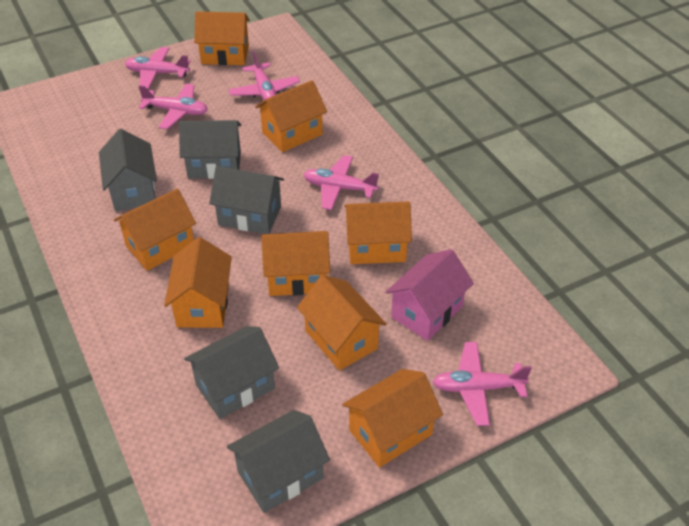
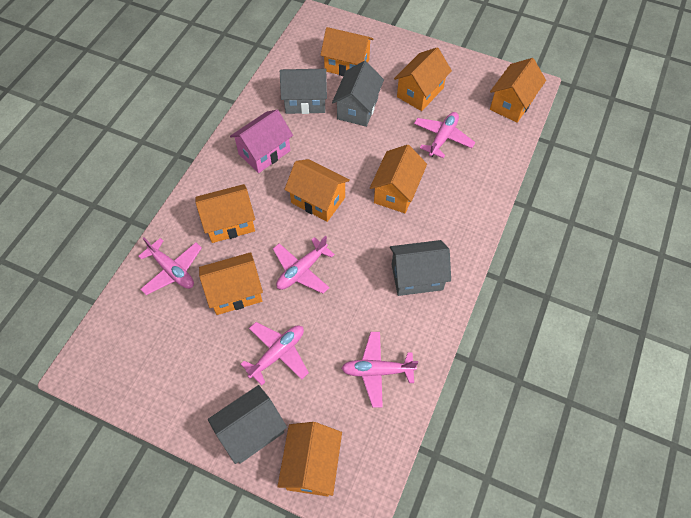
grey house: 5 -> 4

